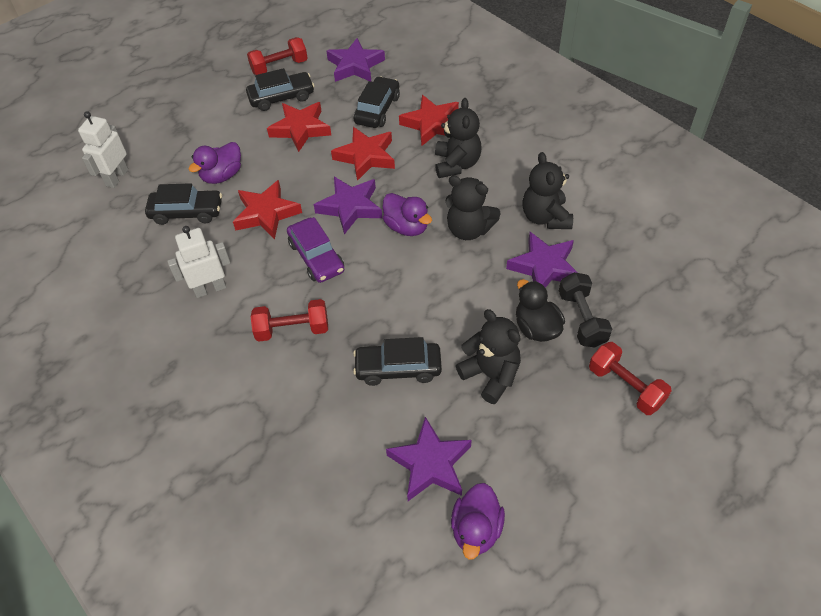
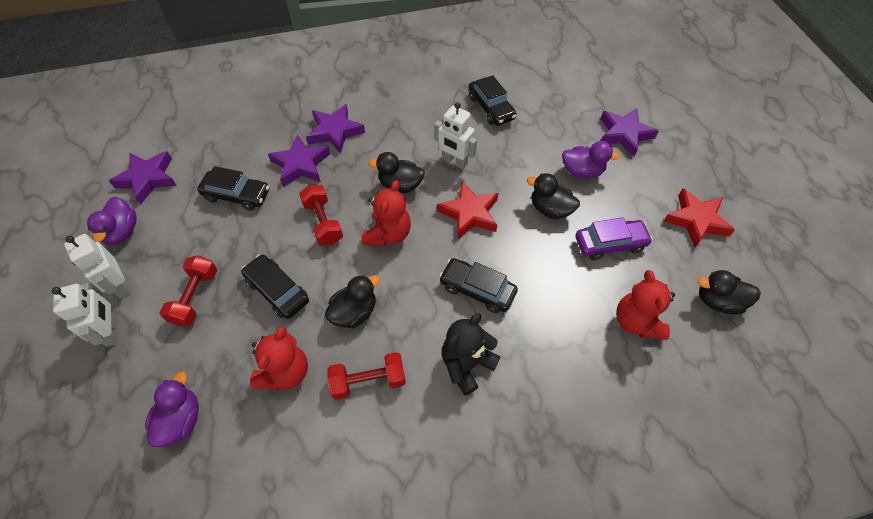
black duck: 1 -> 4
black dumbbell: 1 -> 0
black teddy bear: 4 -> 1
red star: 4 -> 2
red teddy bear: 0 -> 3
white robot: 2 -> 3

